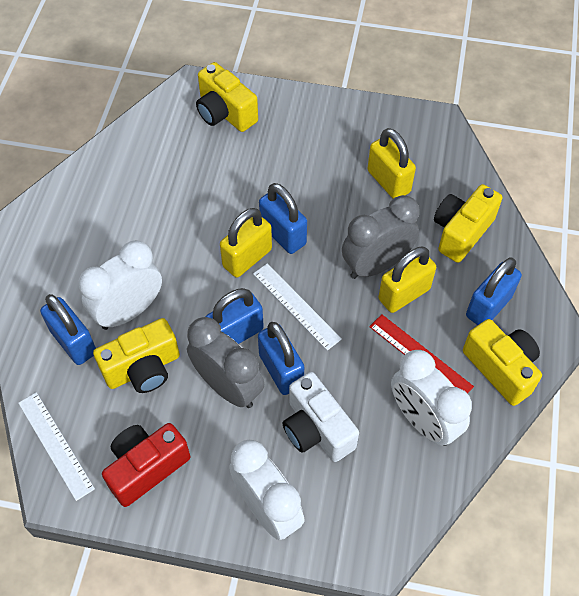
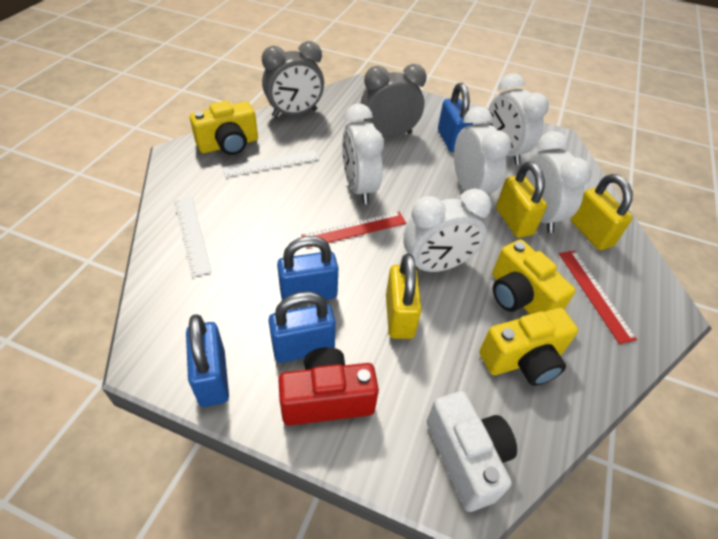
blue padlock: 5 -> 4
red ruler: 1 -> 2
white clock: 3 -> 5
yellow camera: 4 -> 3

